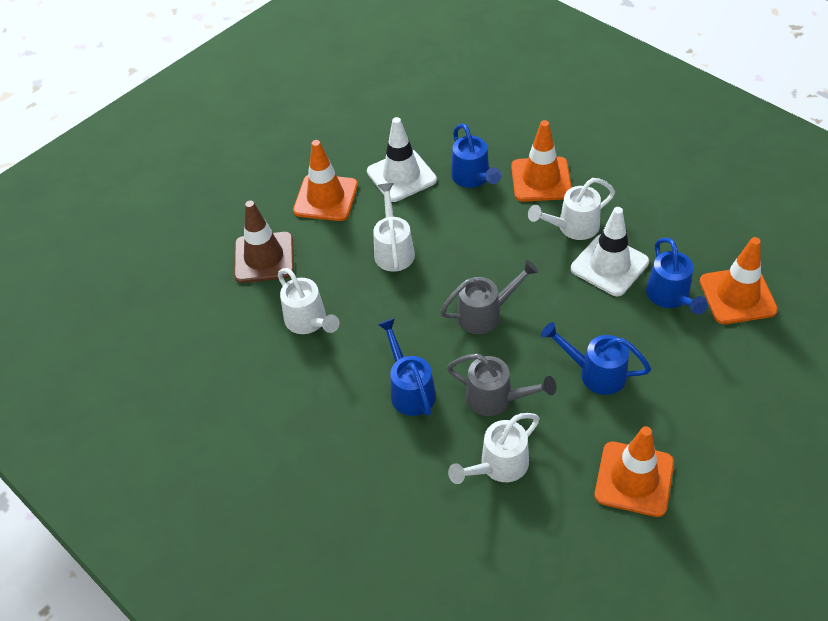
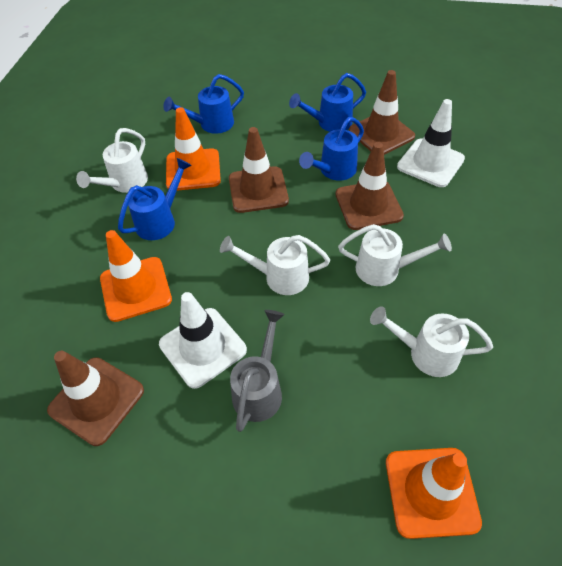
brown traffic cone: 1 -> 4
grey watering can: 2 -> 1
orange traffic cone: 4 -> 3

